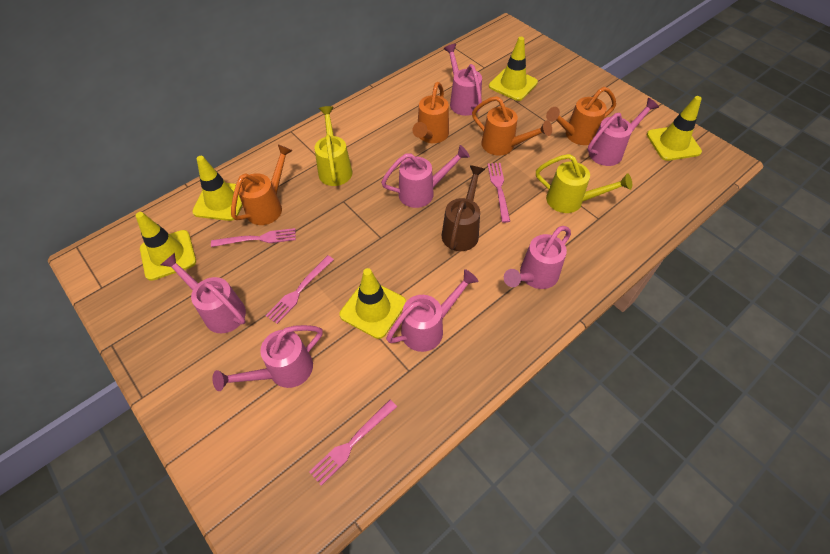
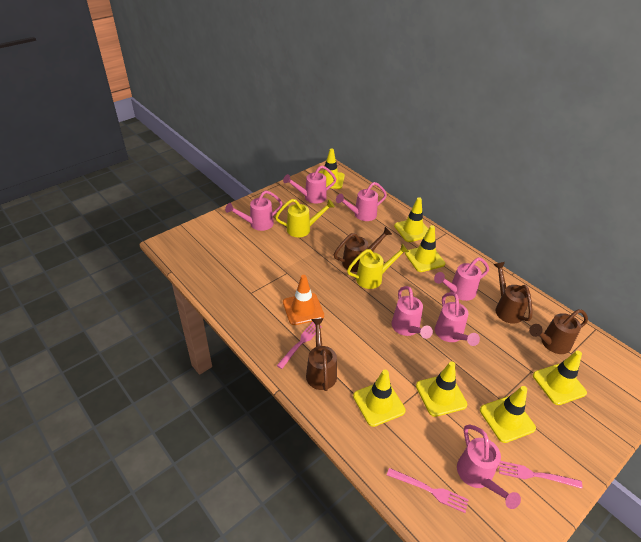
brown watering can: 1 -> 4
orange traffic cone: 0 -> 1
orange watering can: 4 -> 0
pink fork: 4 -> 3
yellow traffic cone: 5 -> 7

